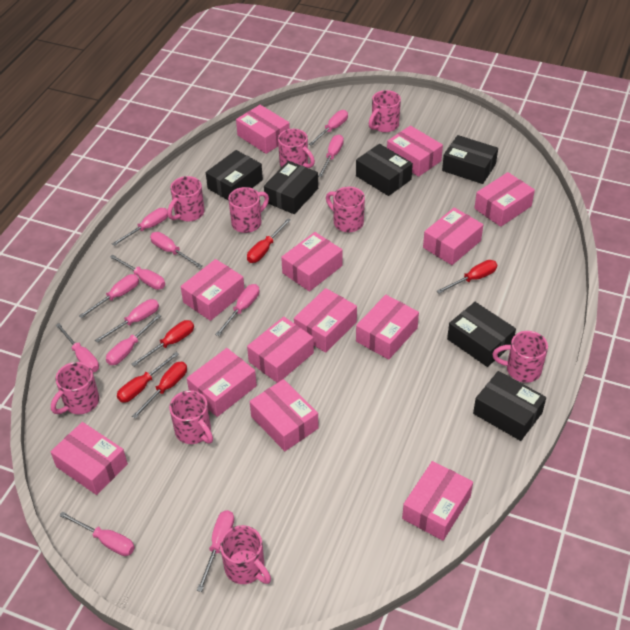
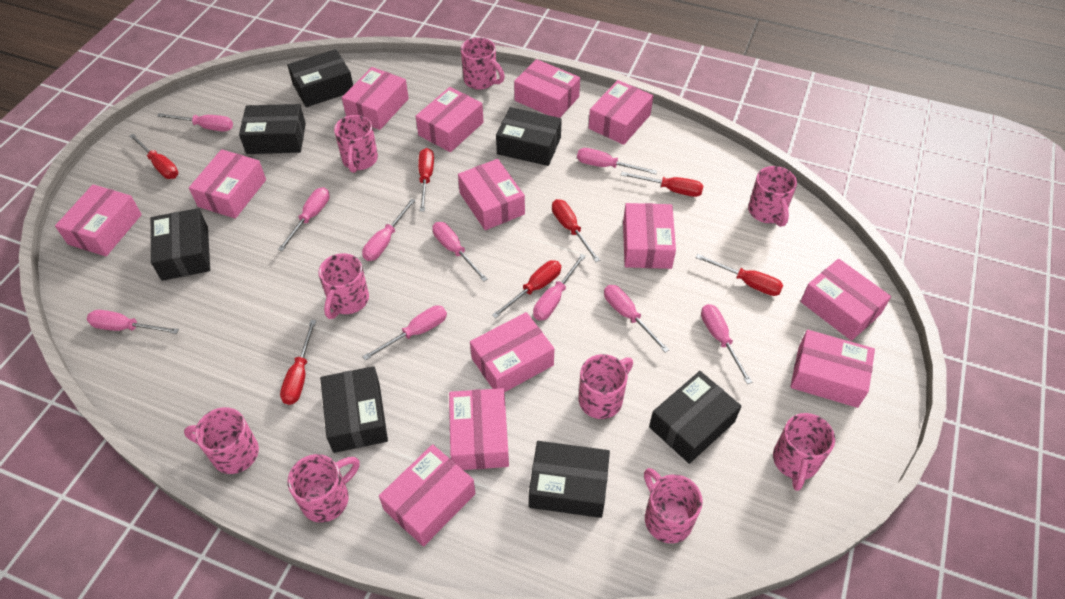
black box: 6 -> 7
pink screwdriver: 12 -> 10
red screwdriver: 5 -> 7

